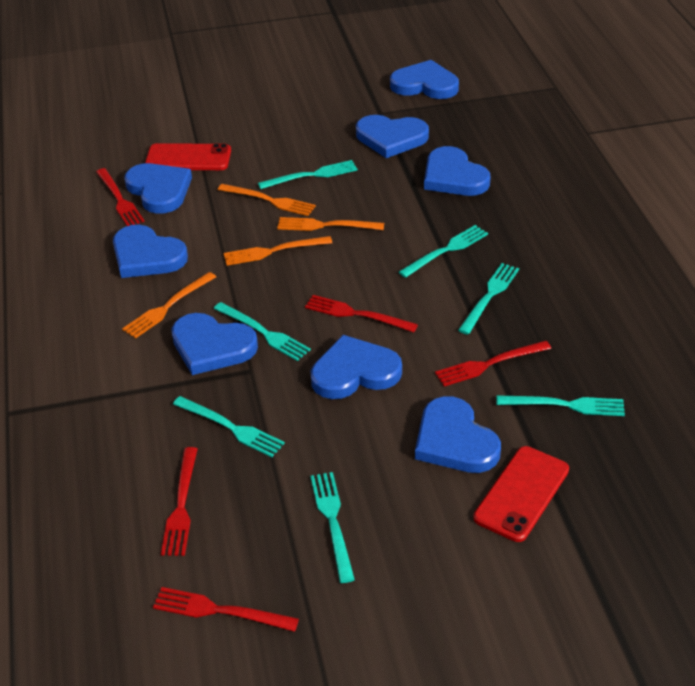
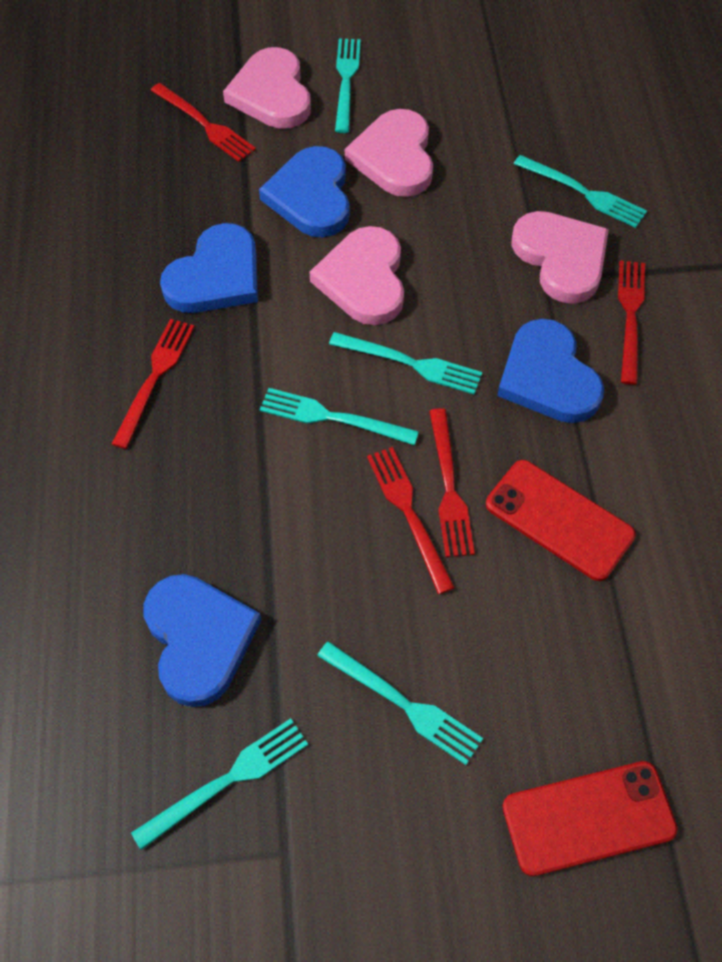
blue heart: 8 -> 4
orange fork: 4 -> 0
pink heart: 0 -> 4
turquoise fork: 7 -> 6

